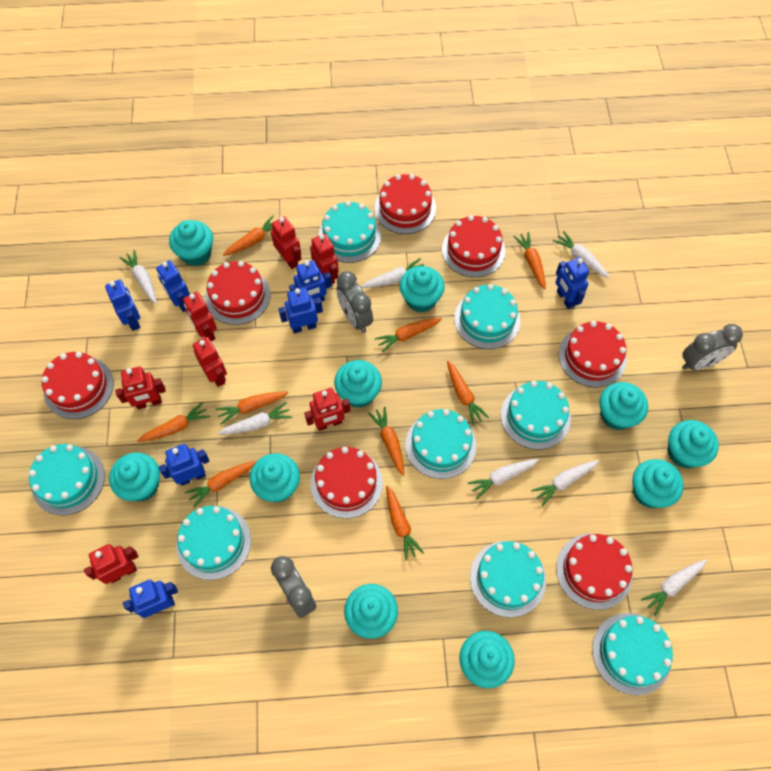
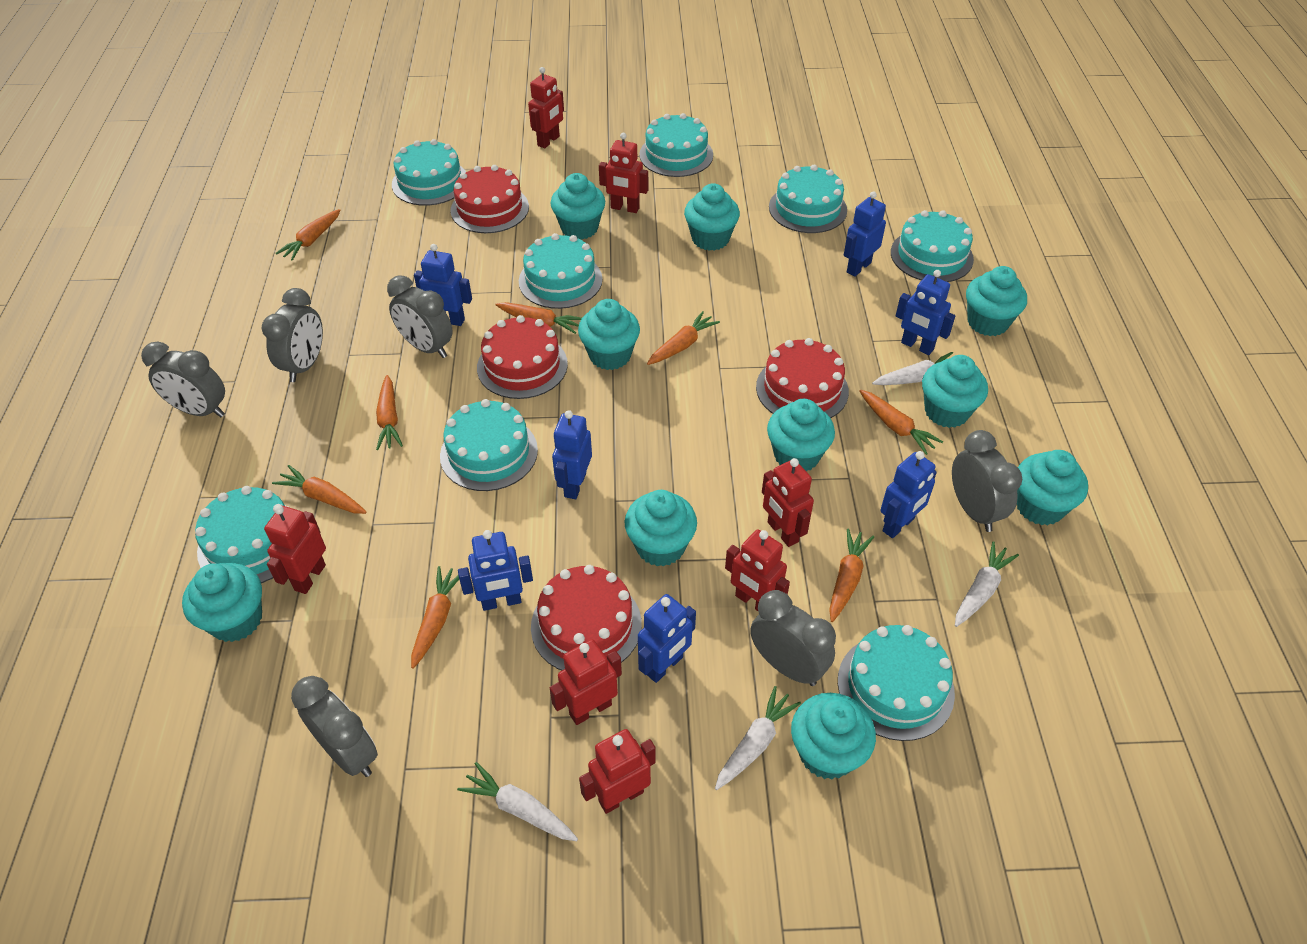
grey clock: 3 -> 6
orange carrot: 9 -> 8
red cake: 7 -> 4
white carrot: 7 -> 4

